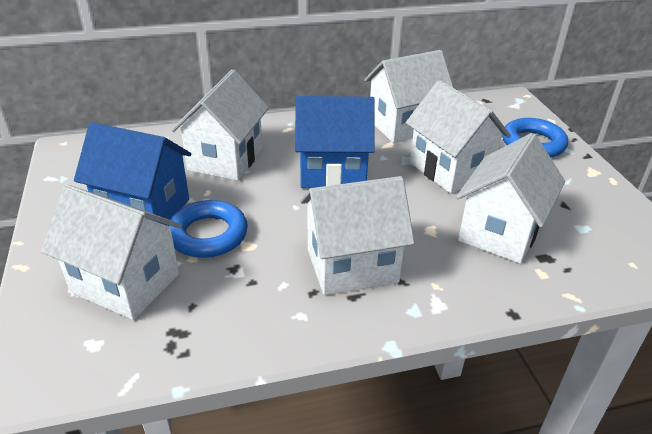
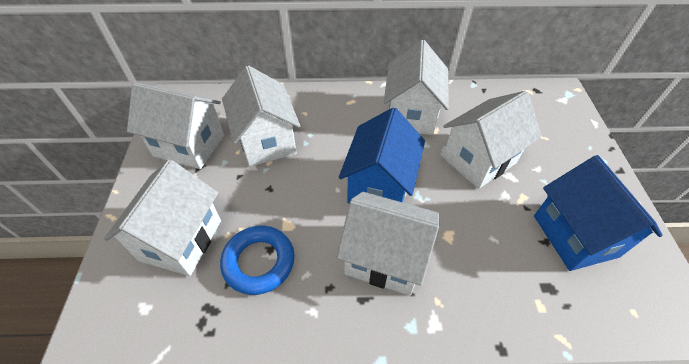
blue ring: 2 -> 1

